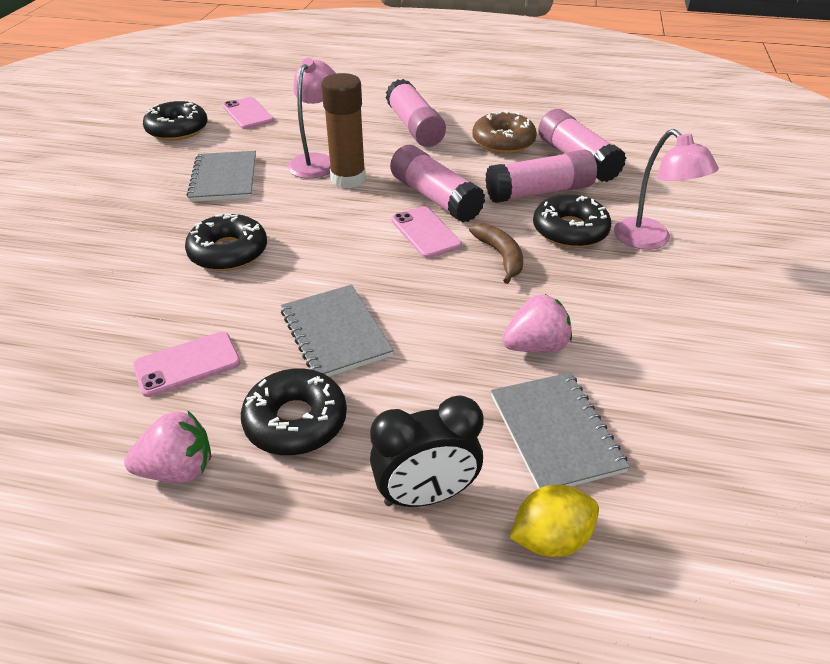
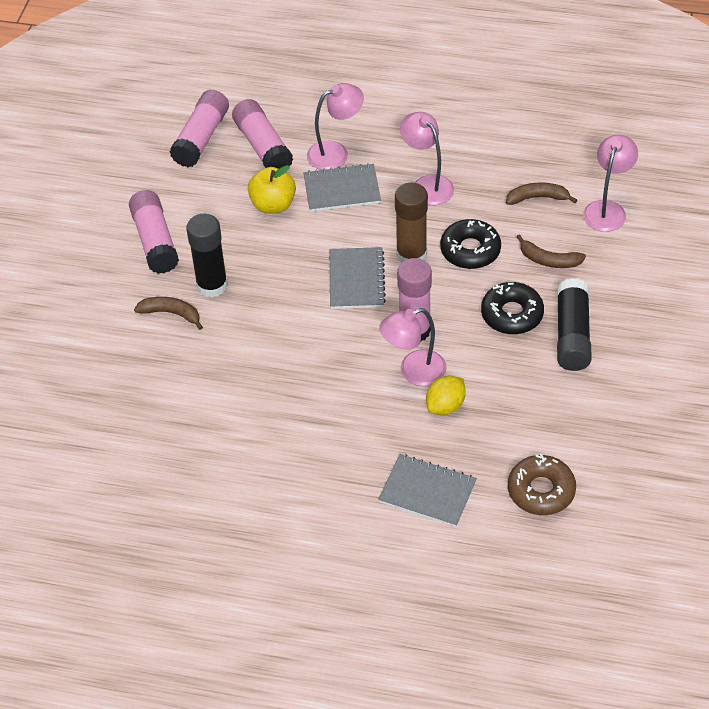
black clock: 1 -> 0
black donut: 4 -> 2
black glue stick: 0 -> 2
brown banana: 1 -> 3
pink lamp: 2 -> 4
pink phone: 3 -> 0
pink strawberry: 2 -> 0
yellow apple: 0 -> 1

